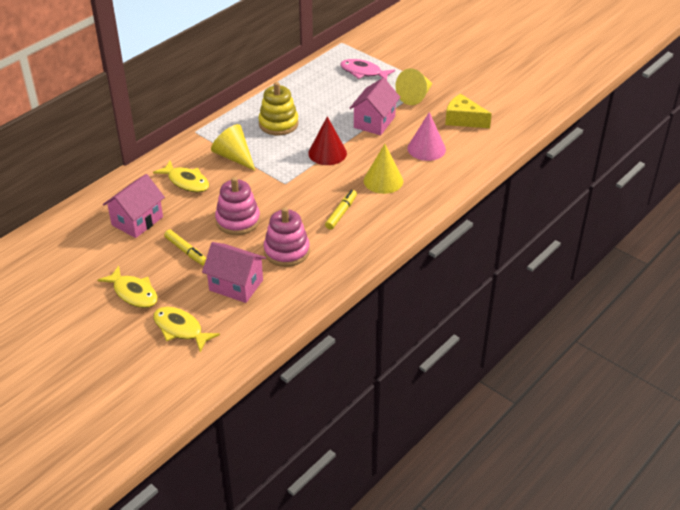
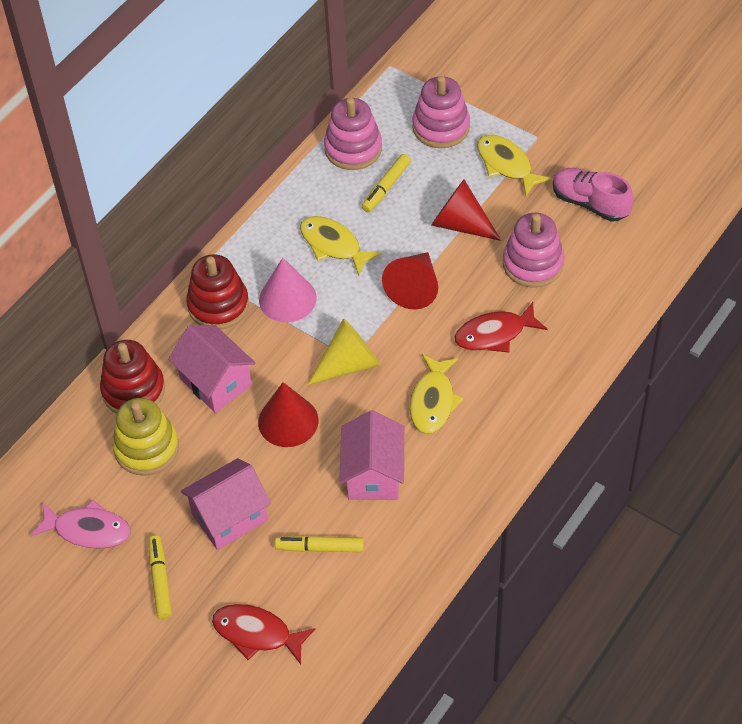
pink shoe: 0 -> 1
pink stacking toy: 2 -> 3
red cone: 1 -> 3
red fish: 0 -> 2
red stacking toy: 0 -> 2
yellow cheese: 1 -> 0
yellow cone: 3 -> 1
yellow marker: 2 -> 3

